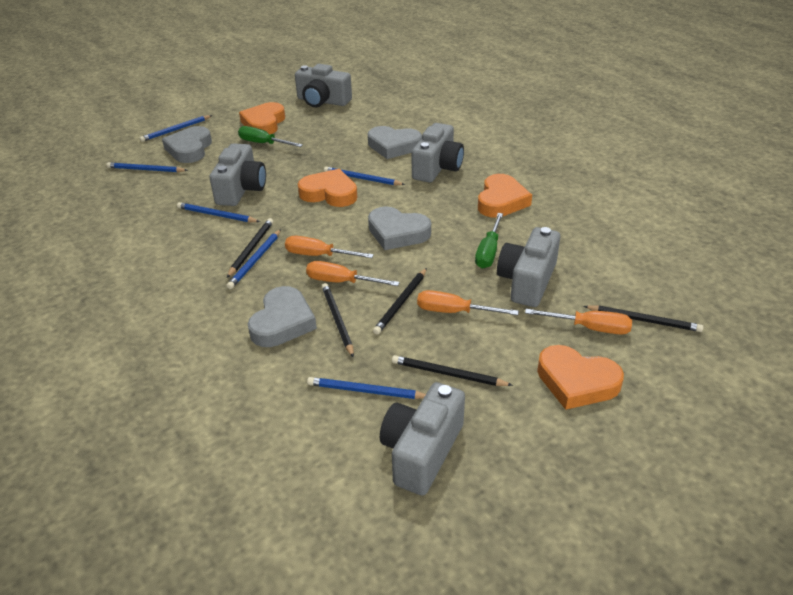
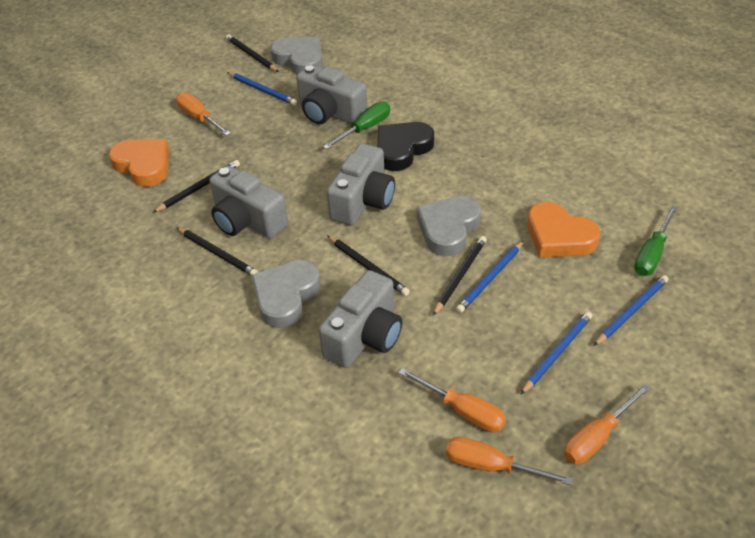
black heart: 0 -> 1
blue pencil: 6 -> 4
grey camera: 5 -> 4
grey heart: 4 -> 3
orange heart: 4 -> 2

